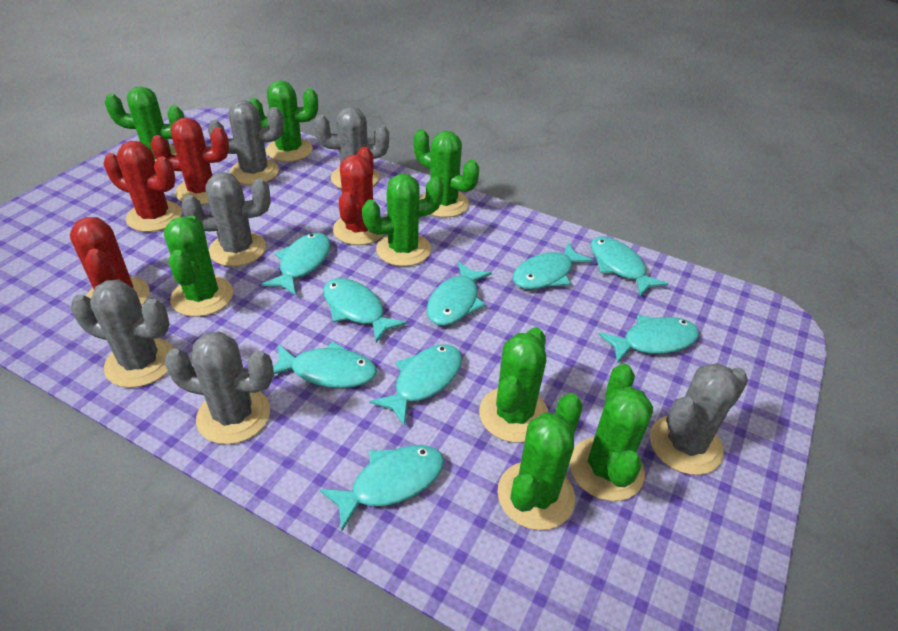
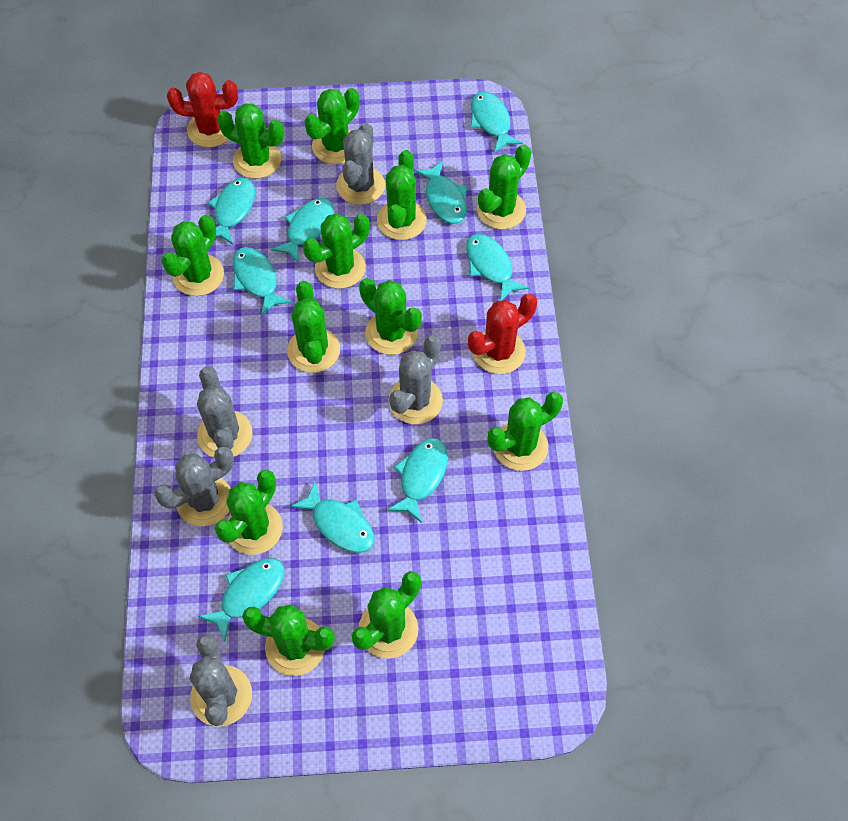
green cactus: 8 -> 12
grey cactus: 6 -> 5
red cactus: 4 -> 2

